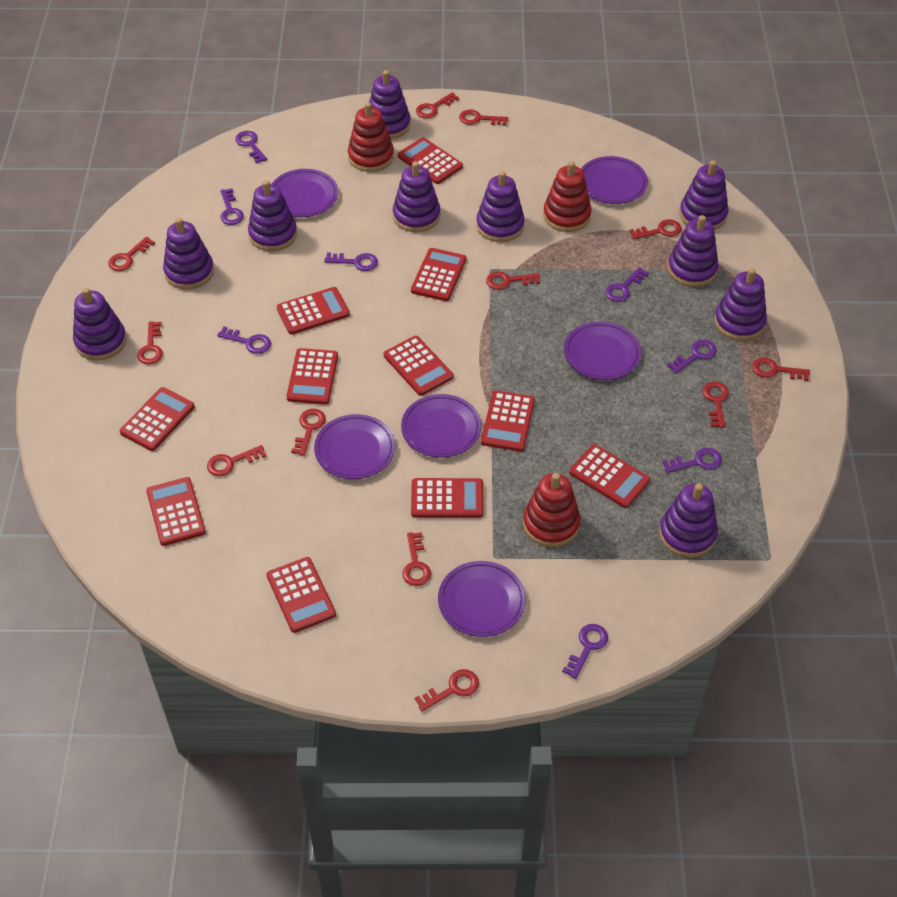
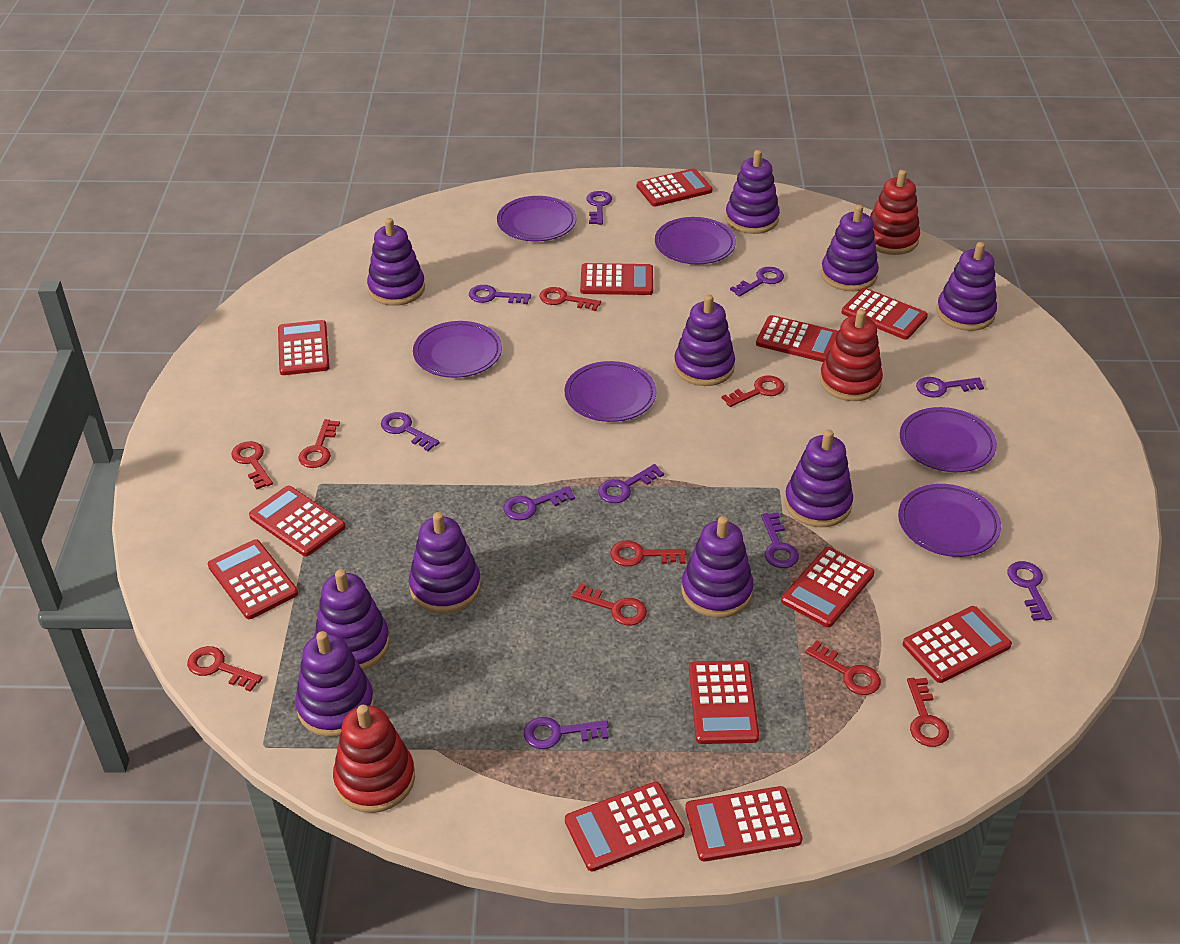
purple key: 8 -> 10
red calculator: 11 -> 12
red key: 12 -> 9

